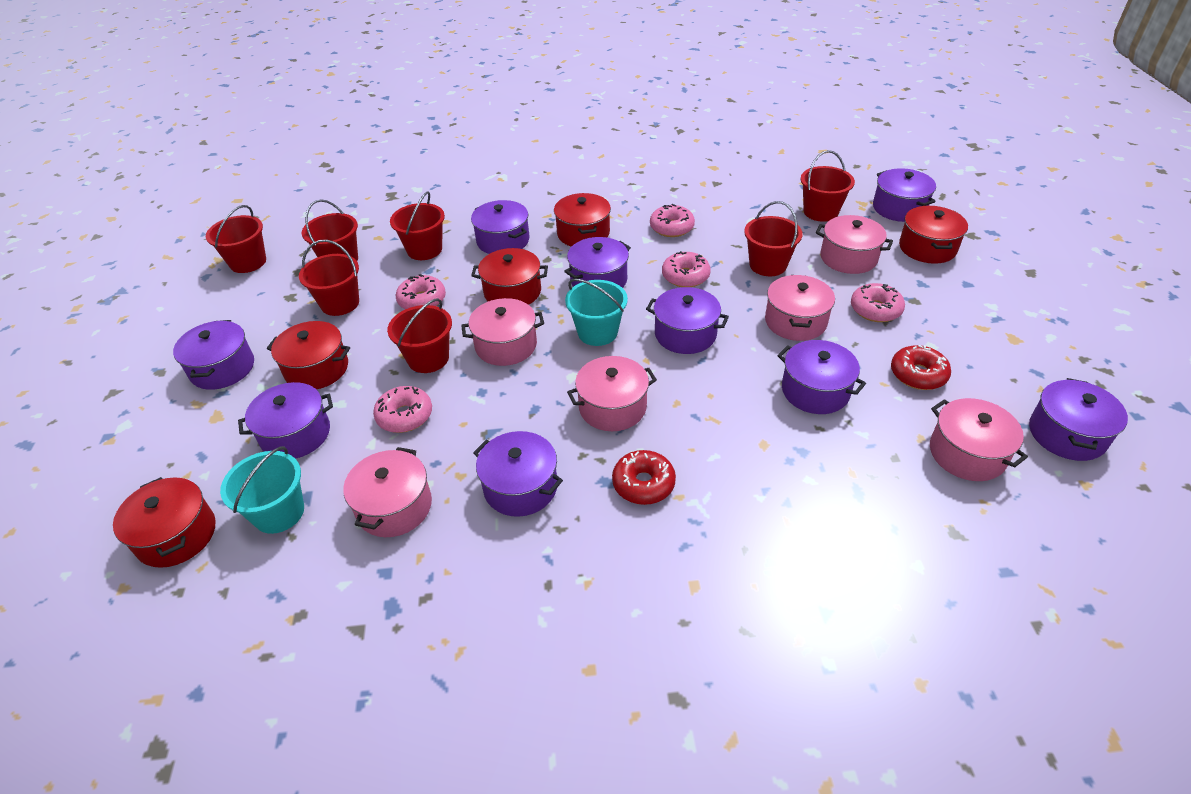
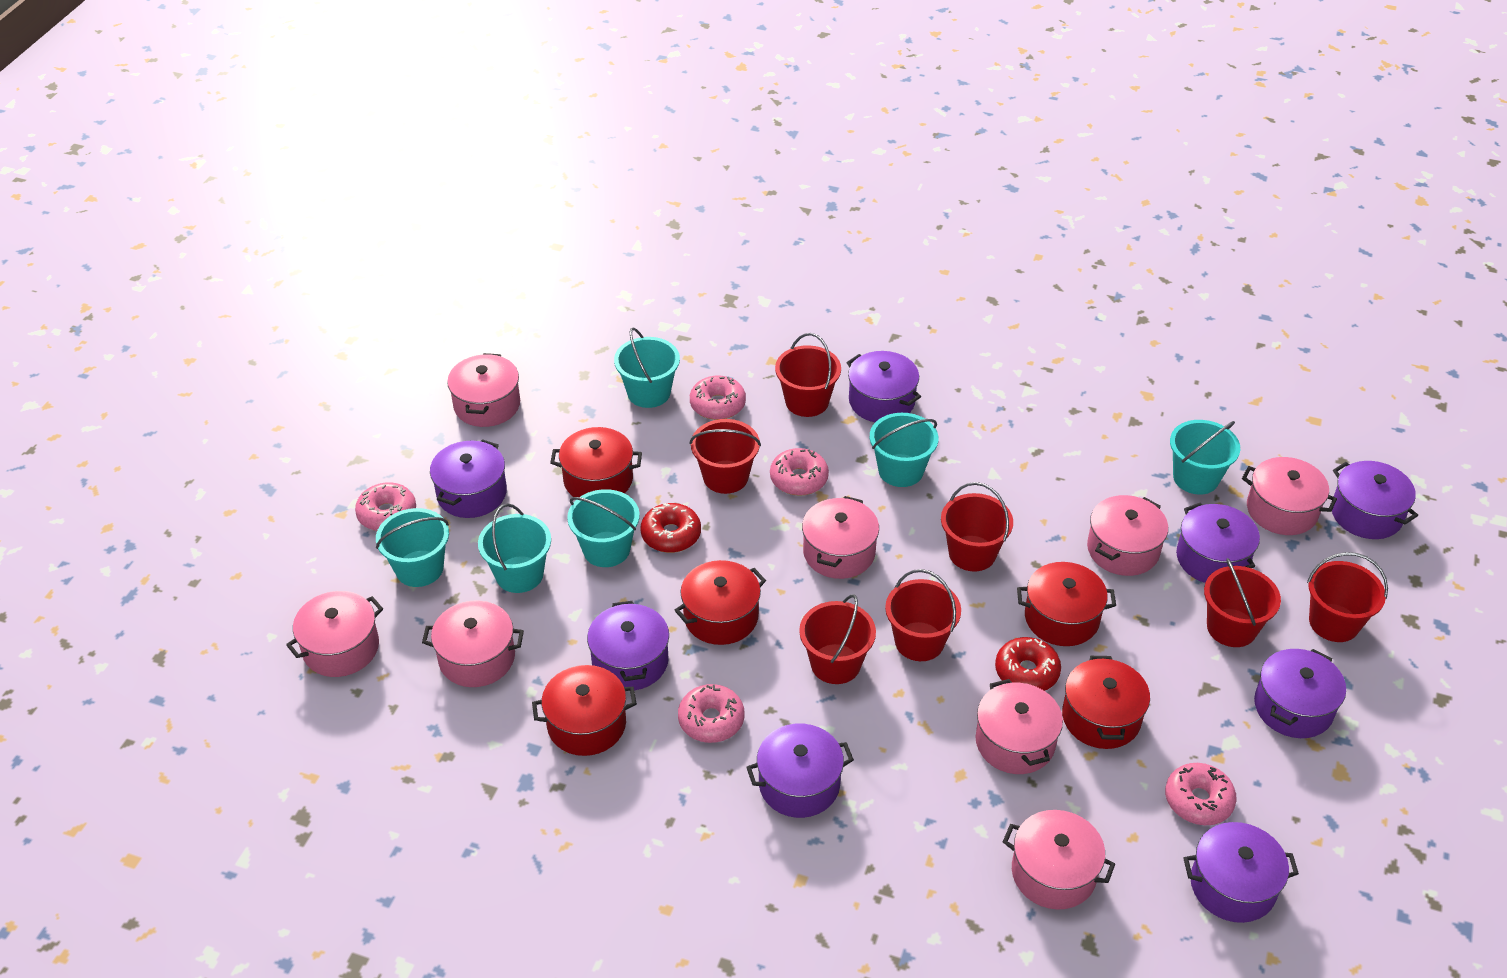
pink pot: 6 -> 8
purple pot: 9 -> 8
turquoise bucket: 2 -> 6

